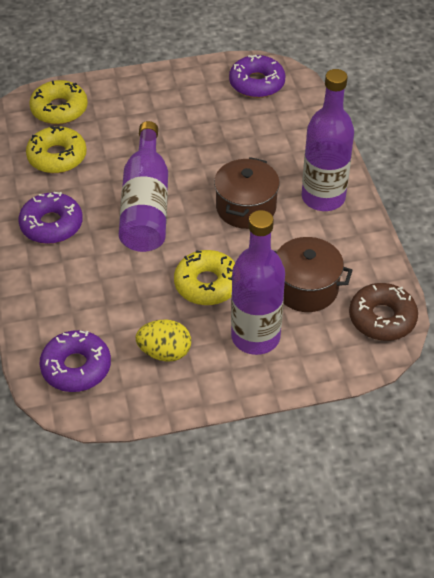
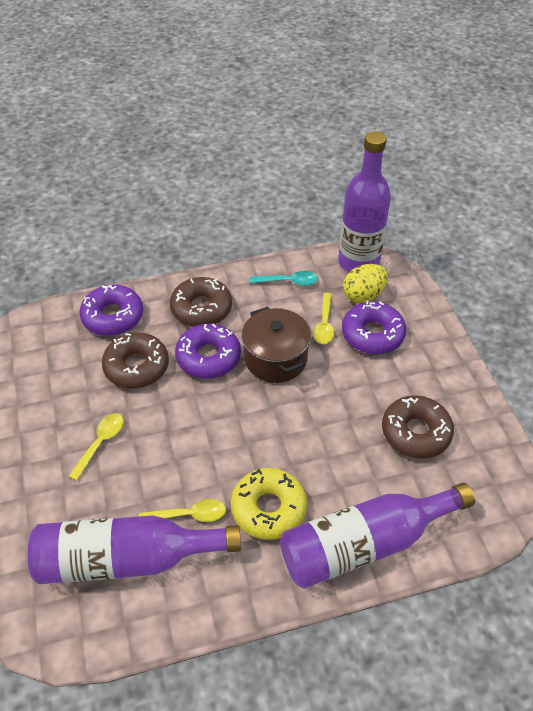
brown donut: 1 -> 3
brown pot: 2 -> 1
turquoise spoon: 0 -> 1
yellow donut: 3 -> 1
yellow spoon: 0 -> 3

